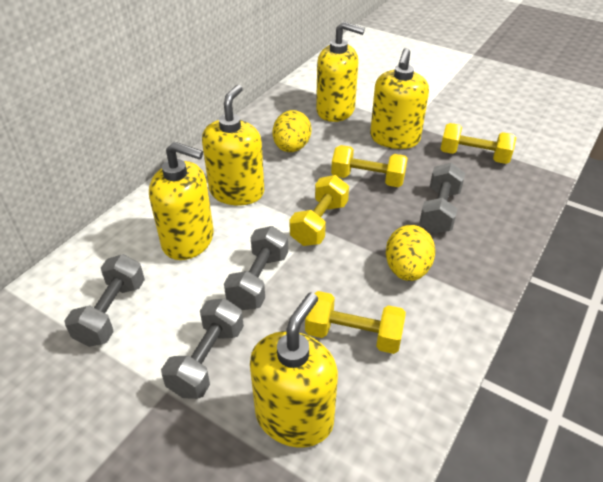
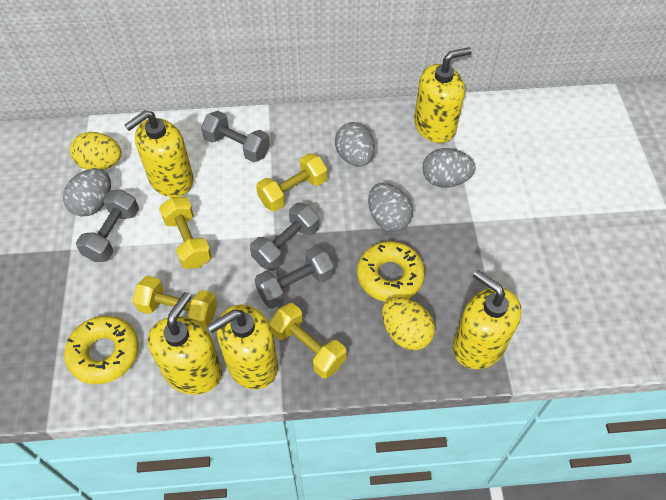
grey egg: 0 -> 4
yellow donut: 0 -> 2

